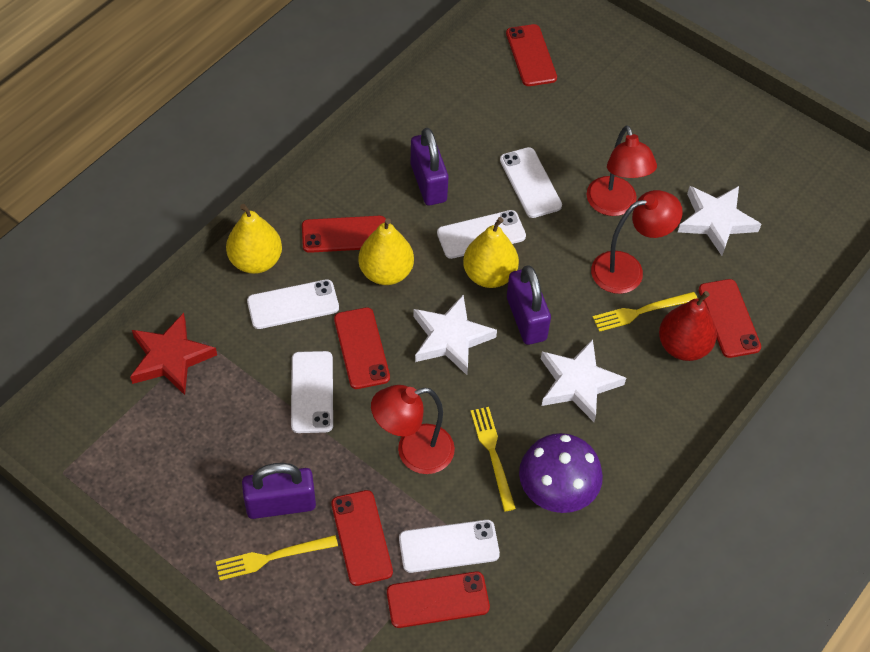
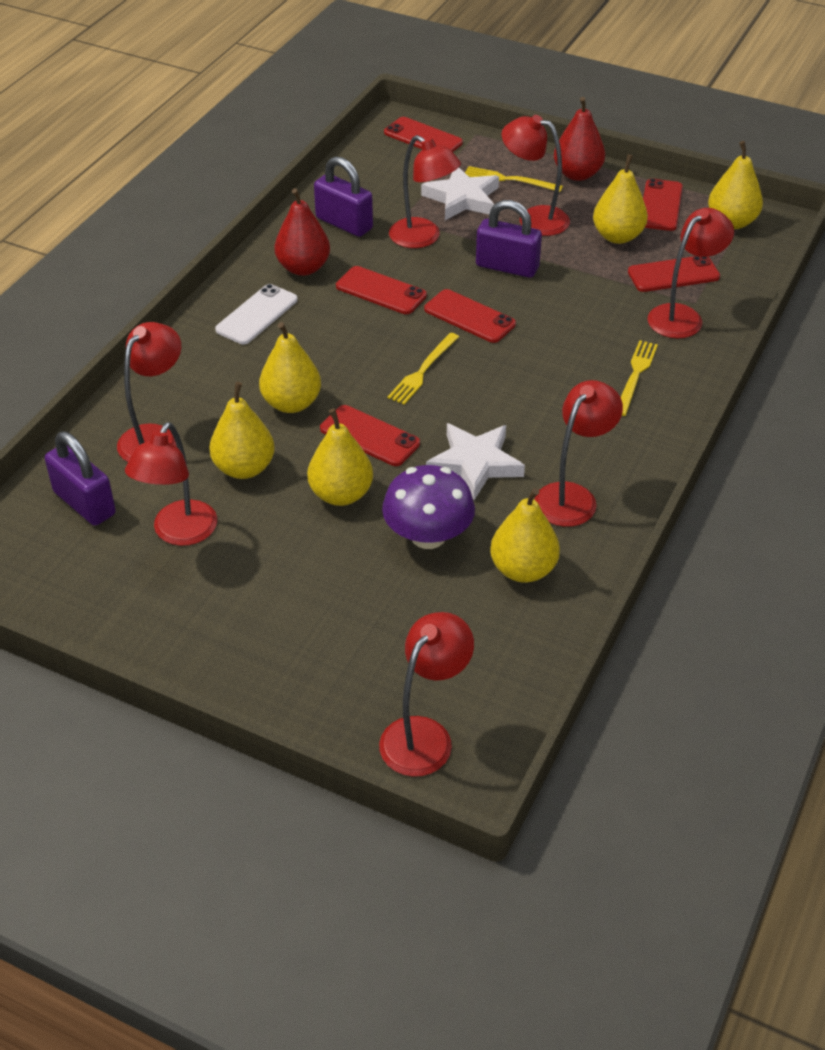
red lamp: 3 -> 7
red pear: 1 -> 2
red star: 1 -> 0
white phone: 5 -> 1
white star: 3 -> 2
yellow pear: 3 -> 6

